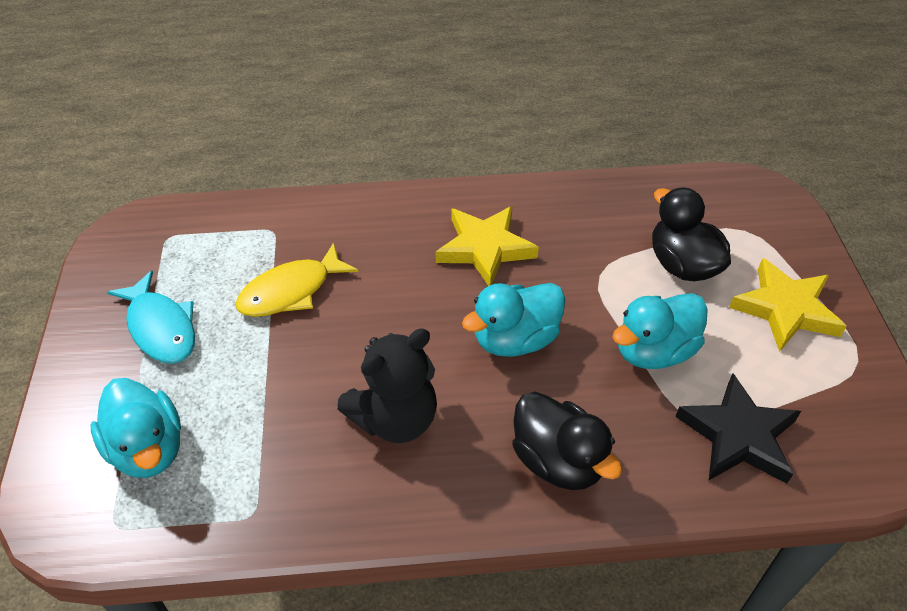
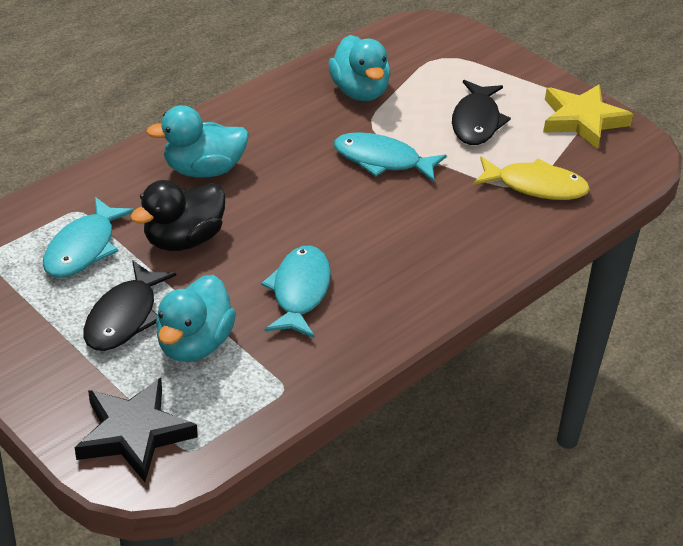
black duck: 2 -> 1
black fish: 0 -> 2
black teddy bear: 1 -> 0
turquoise fish: 1 -> 3
yellow star: 2 -> 1

